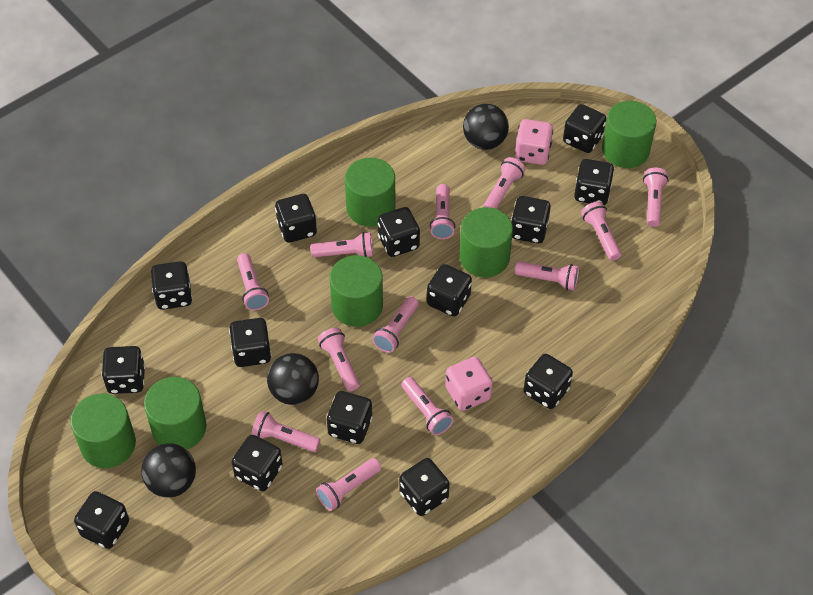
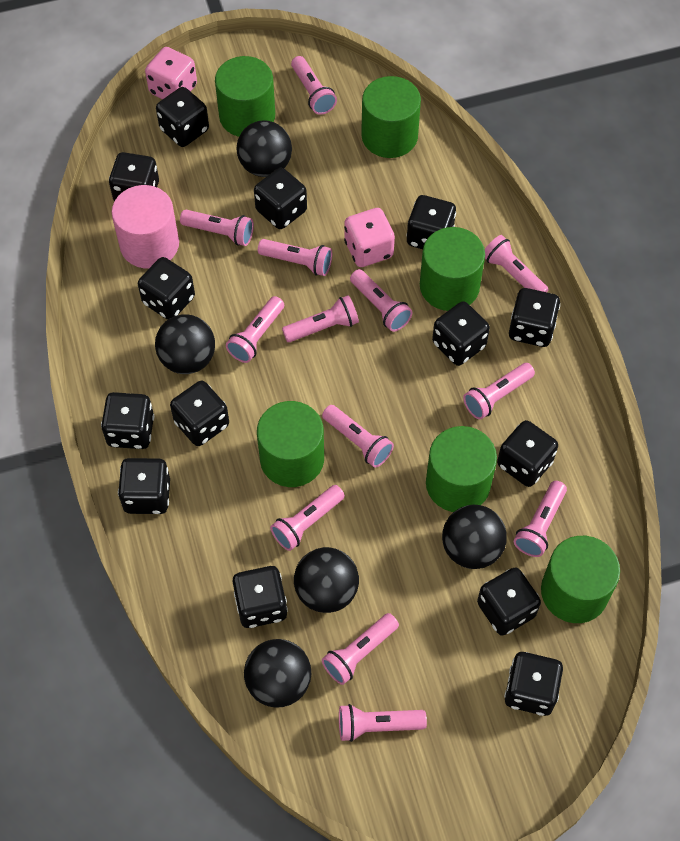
black ball: 3 -> 5
pink cylinder: 0 -> 1
pink flashlight: 12 -> 13

